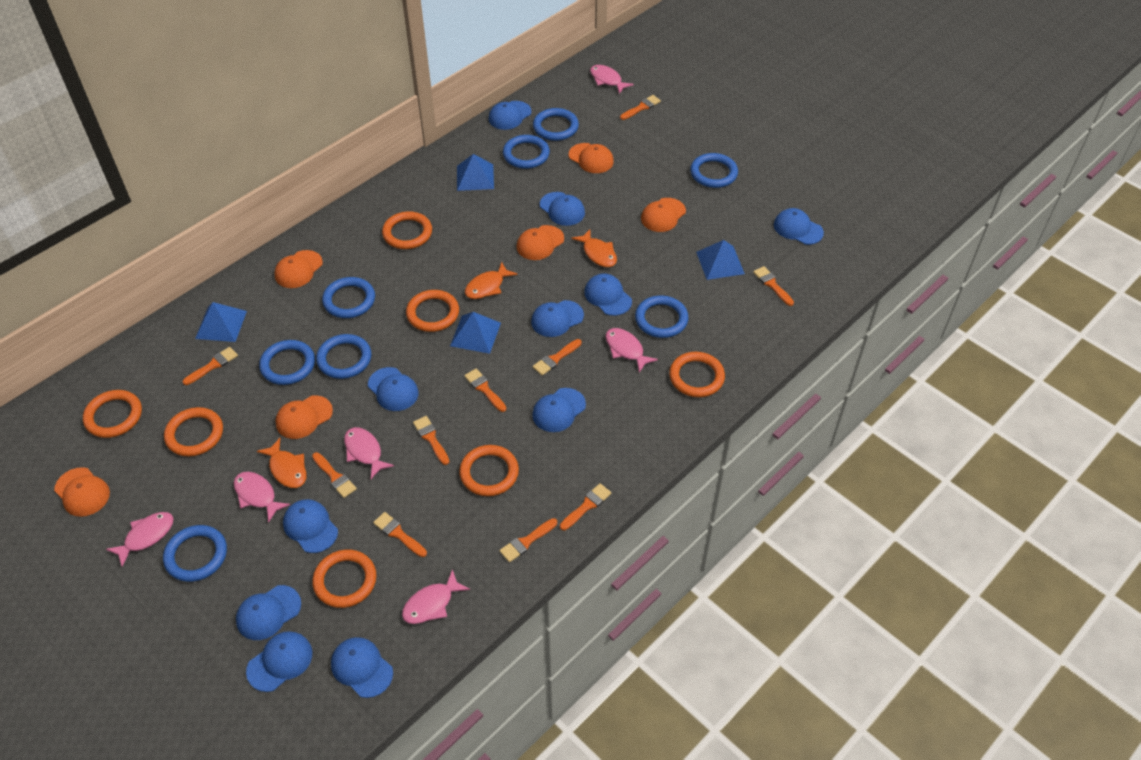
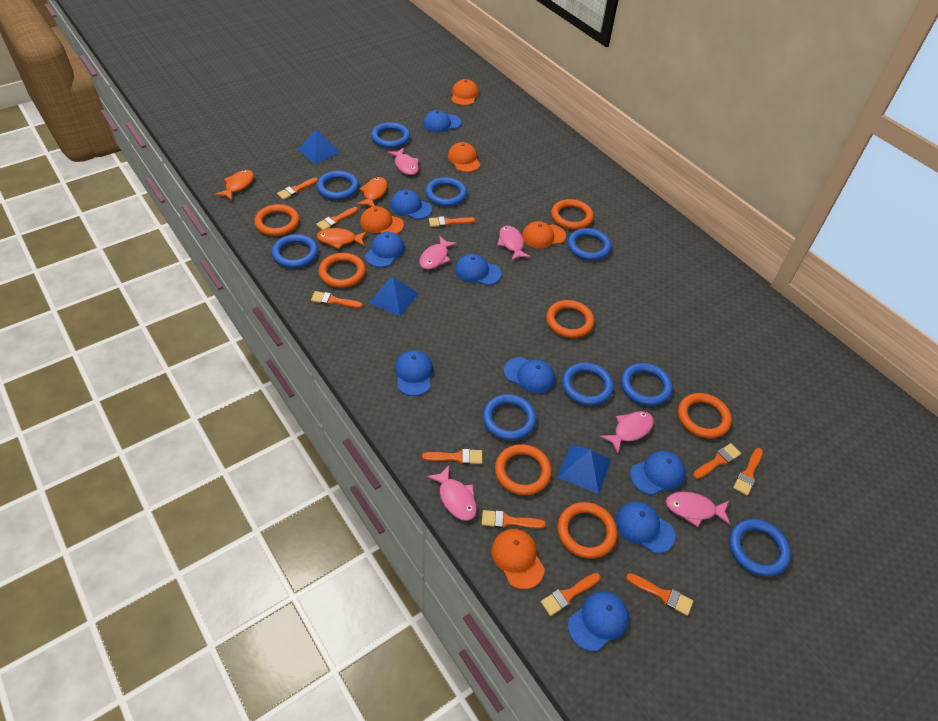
blue cap: 11 -> 9
blue pyramid: 4 -> 3
blue ring: 8 -> 9
orange cap: 6 -> 5

